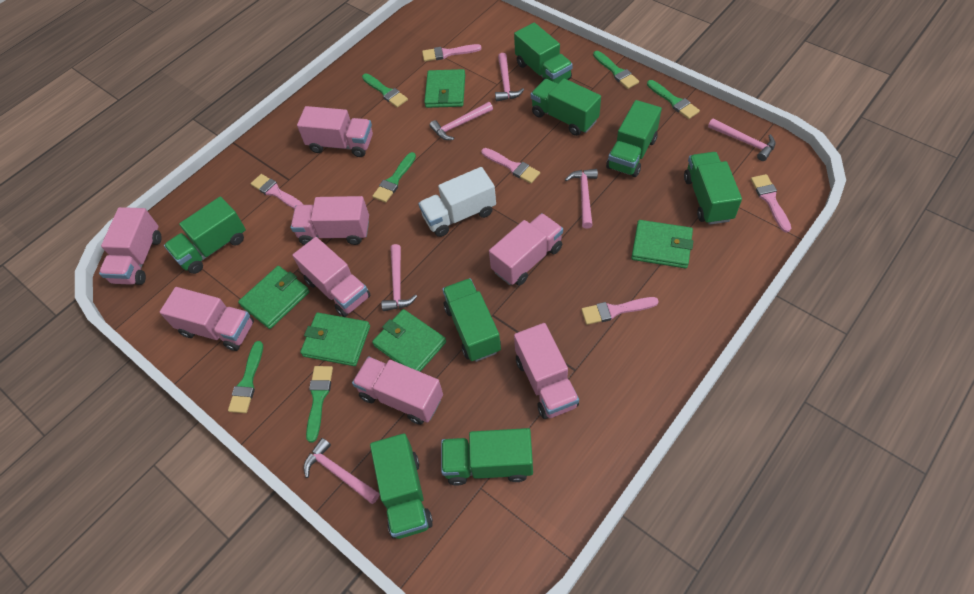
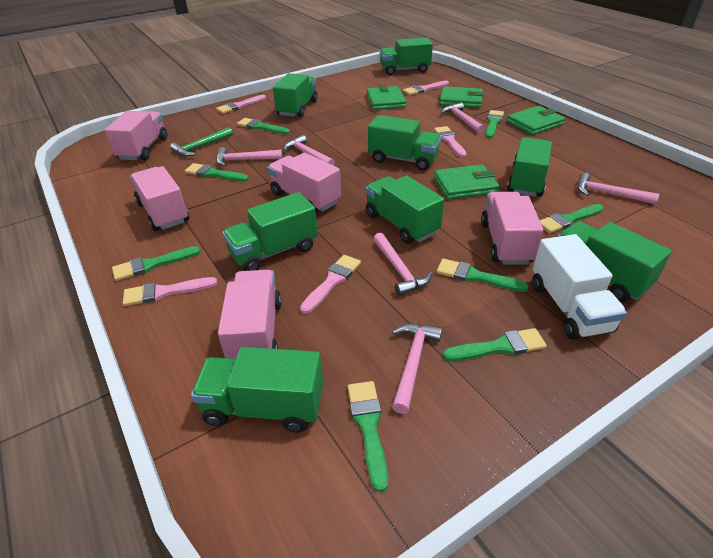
green brush: 6 -> 8
green hammer: 0 -> 1
green wallet: 5 -> 4
pink truck: 8 -> 5

